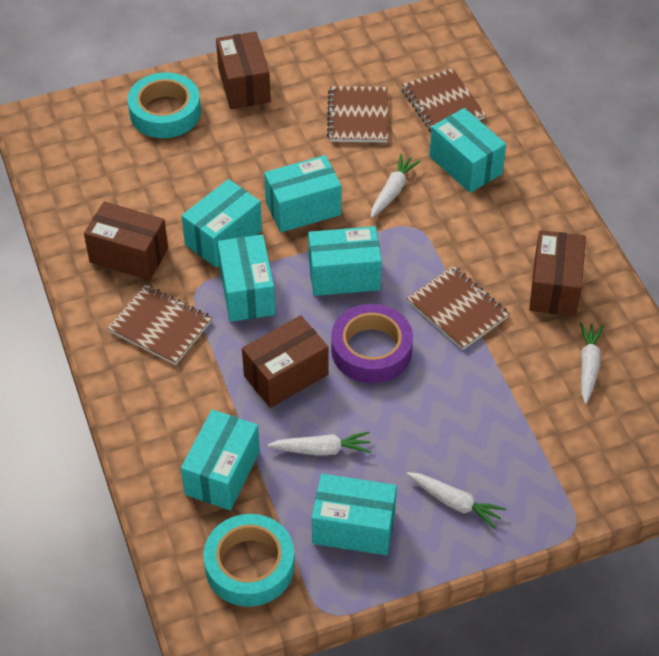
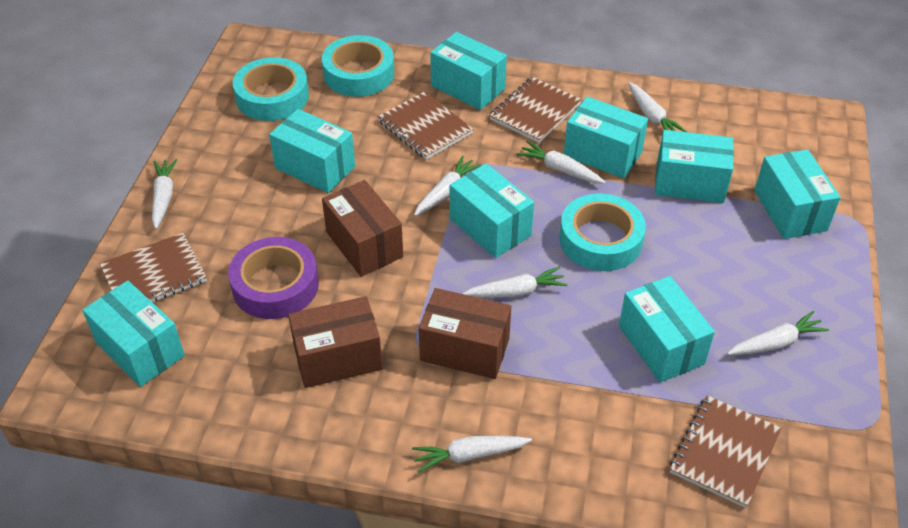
brown box: 4 -> 3
turquoise box: 7 -> 8
turquoise tape: 2 -> 3
white carrot: 4 -> 7

